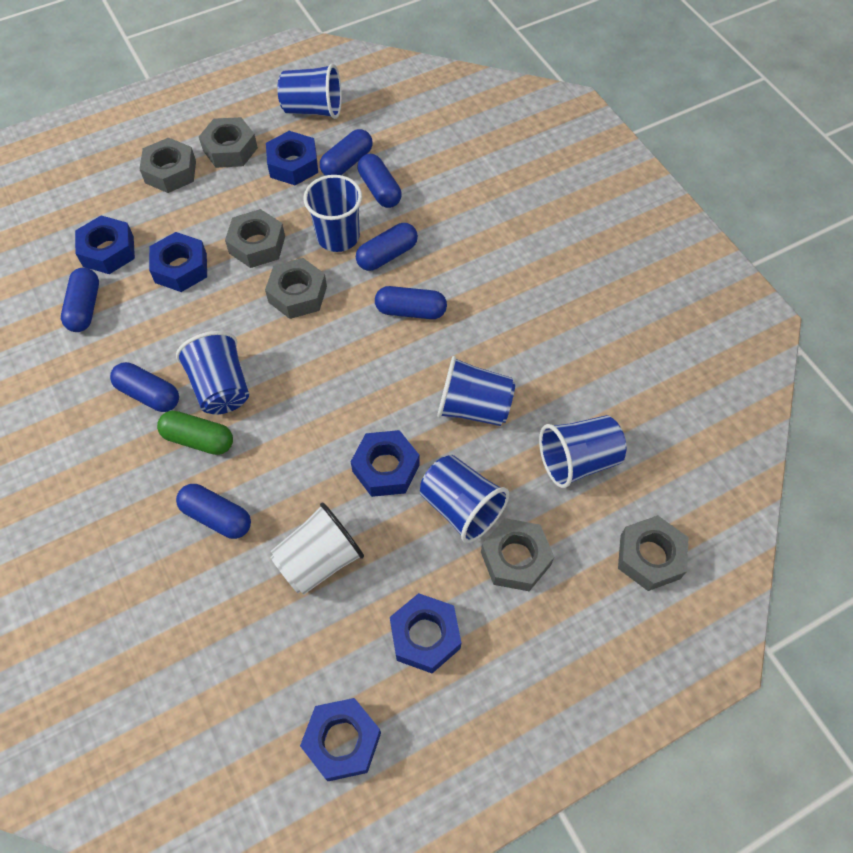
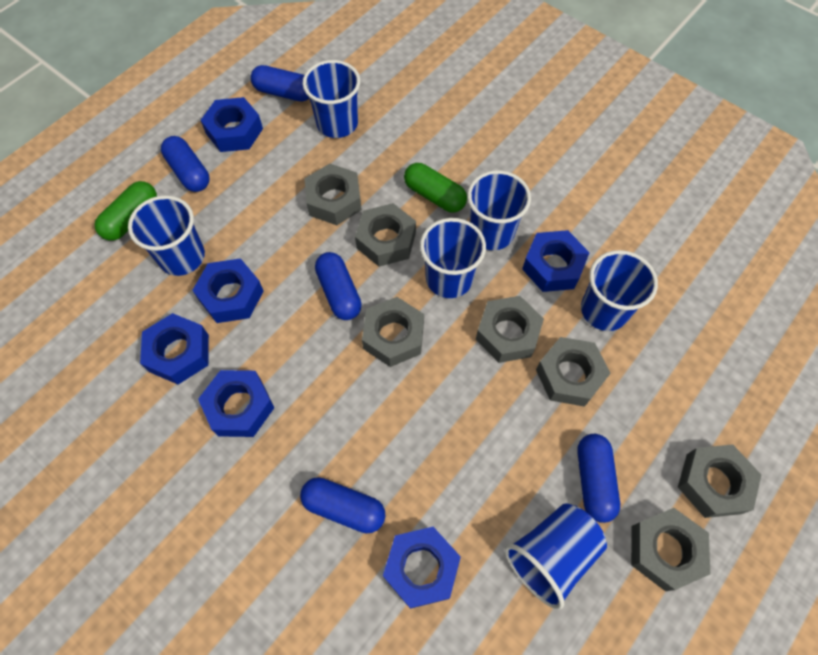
blue capsule: 7 -> 5
green capsule: 1 -> 2
grey nut: 6 -> 7
white cup: 1 -> 0

